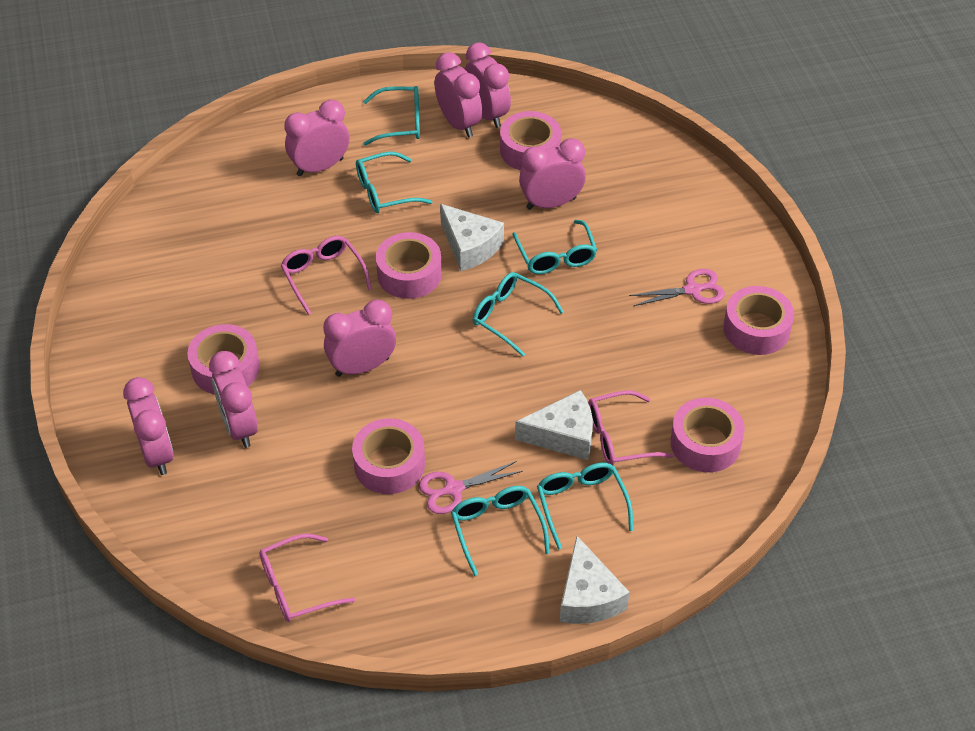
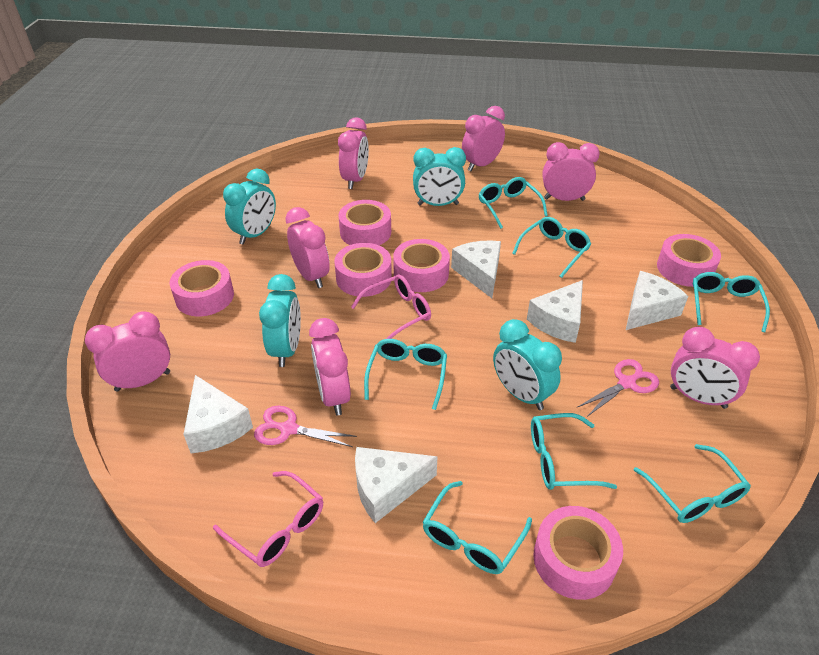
pink glasses: 3 -> 2
turquoise clock: 0 -> 4
turquoise glasses: 6 -> 7
white cheese: 3 -> 5

